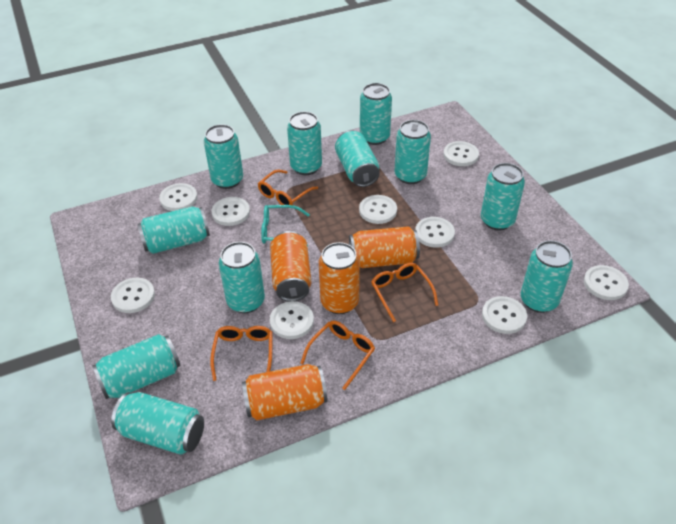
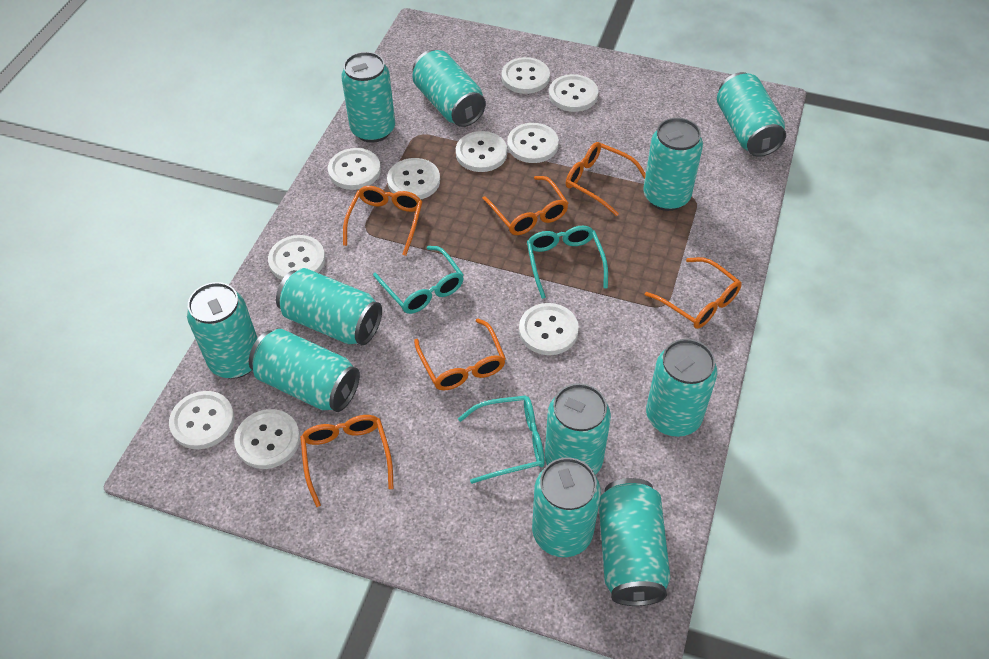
orange can: 4 -> 0
orange glasses: 4 -> 6
turquoise glasses: 1 -> 3
white button: 9 -> 10

